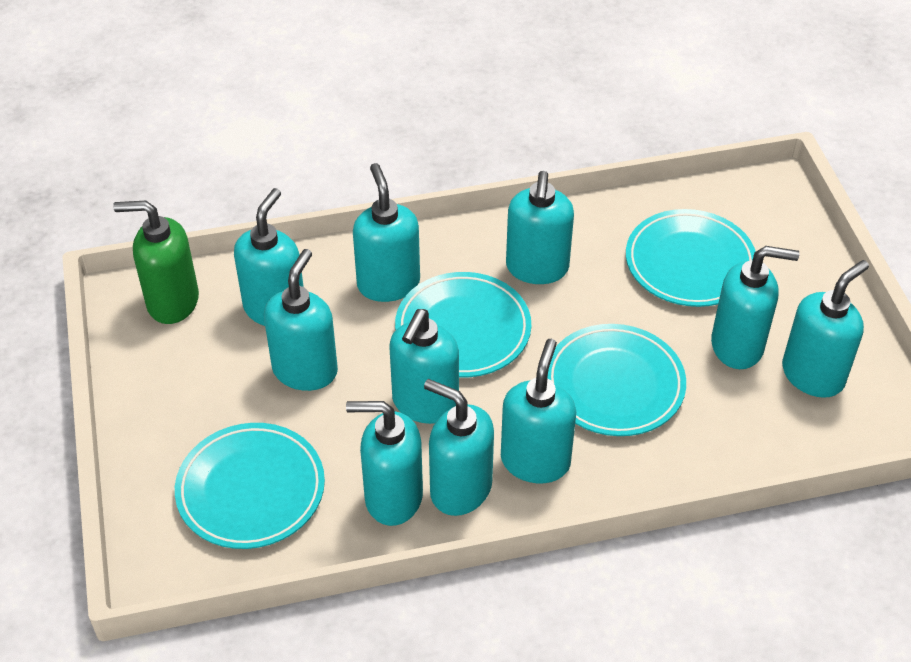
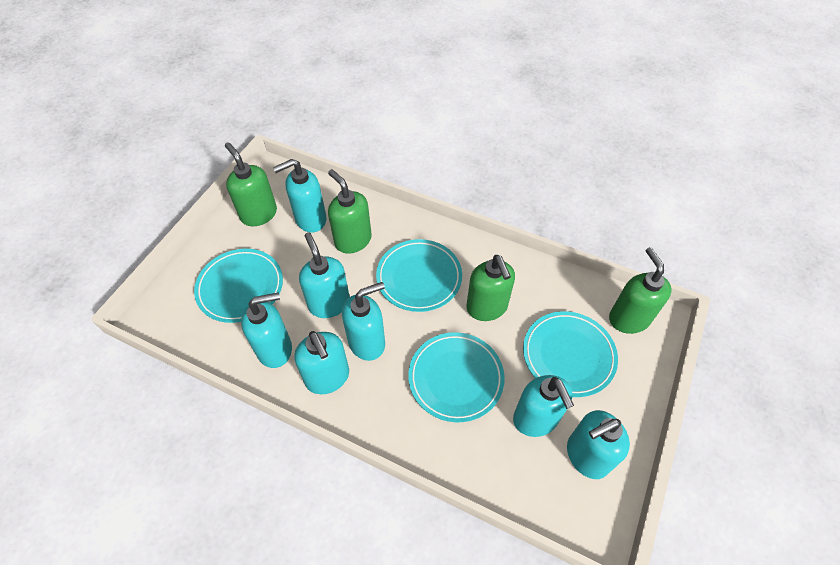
green soap dispenser: 1 -> 4
turquoise soap dispenser: 10 -> 7

